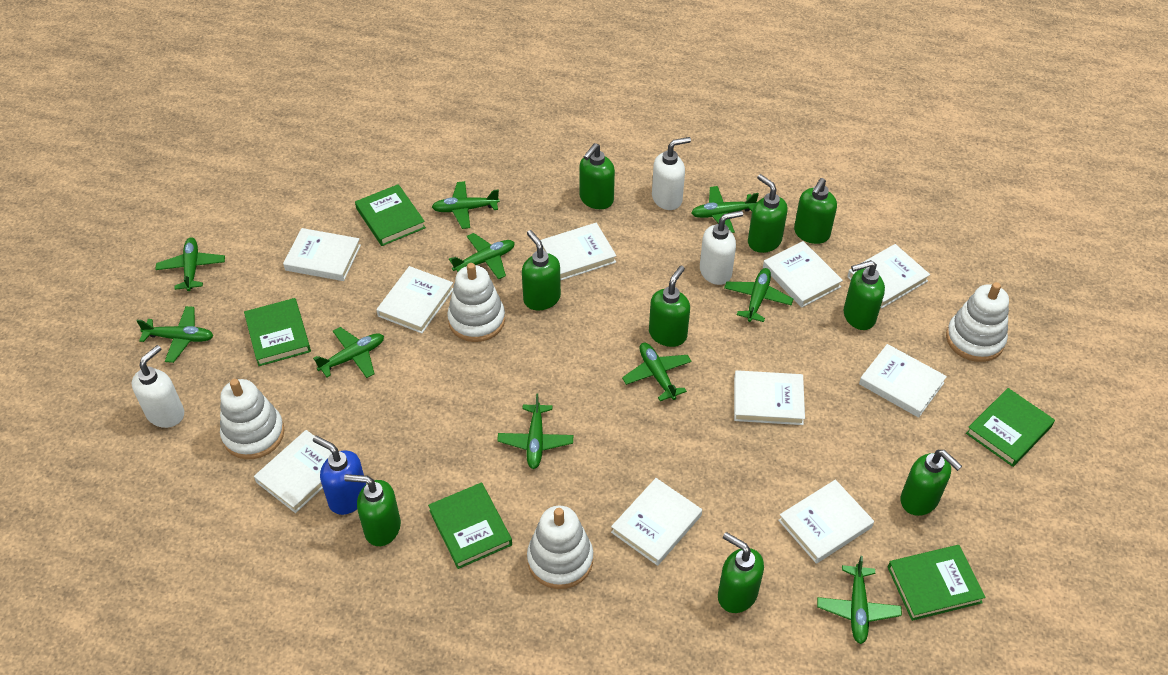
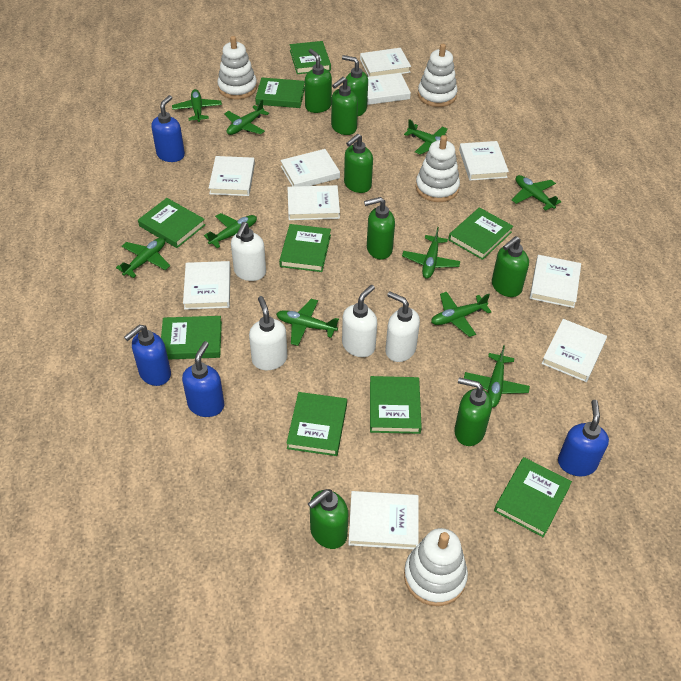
blue soap dispenser: 1 -> 4
green book: 5 -> 9
green soap dispenser: 9 -> 8
white soap dispenser: 3 -> 4

